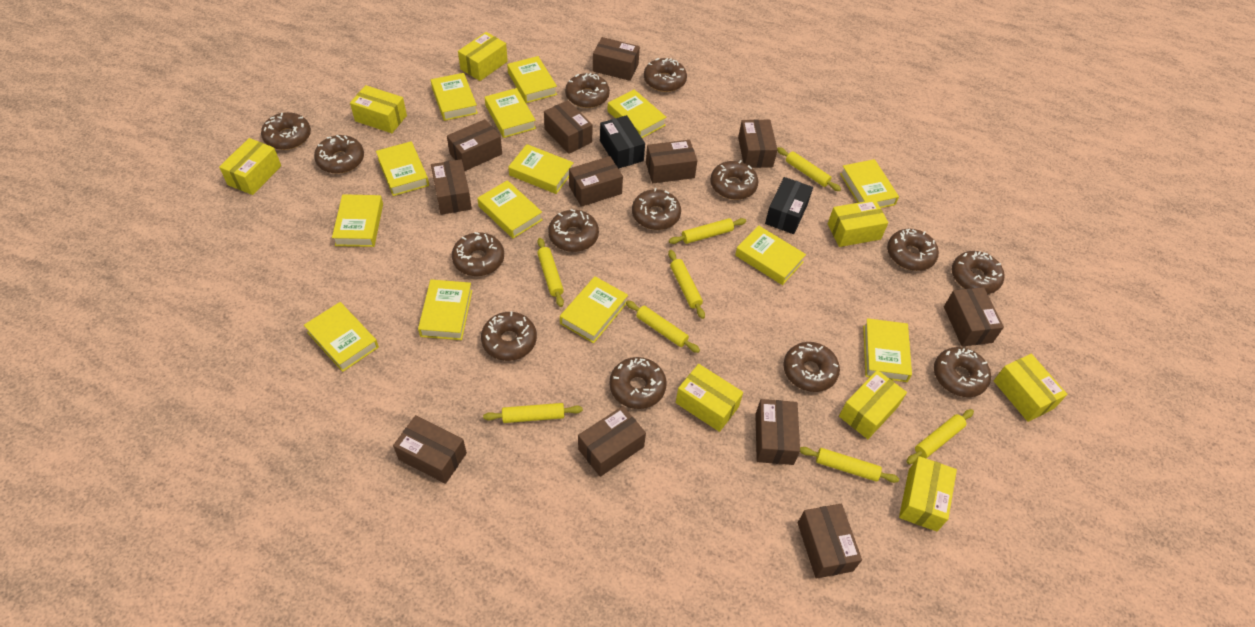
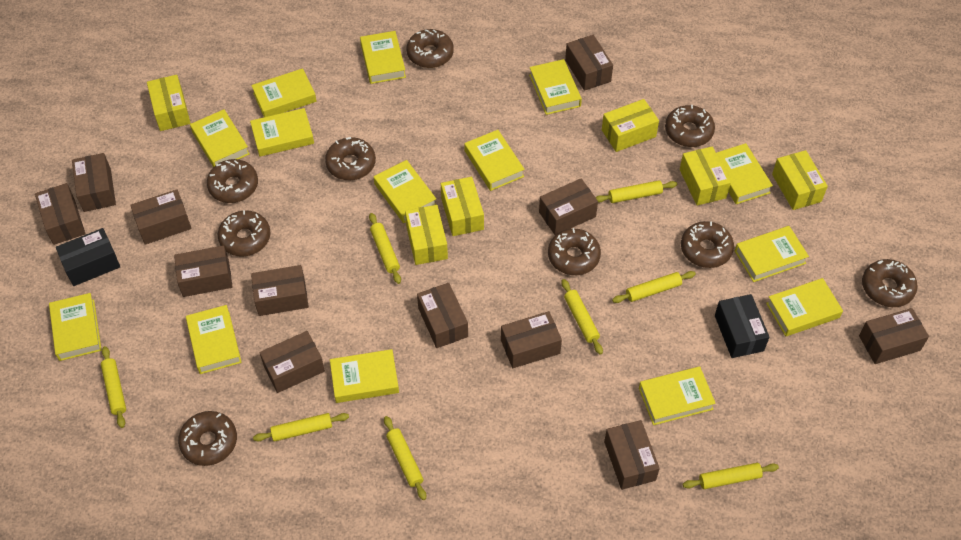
brown donut: 14 -> 9
yellow box: 8 -> 6

